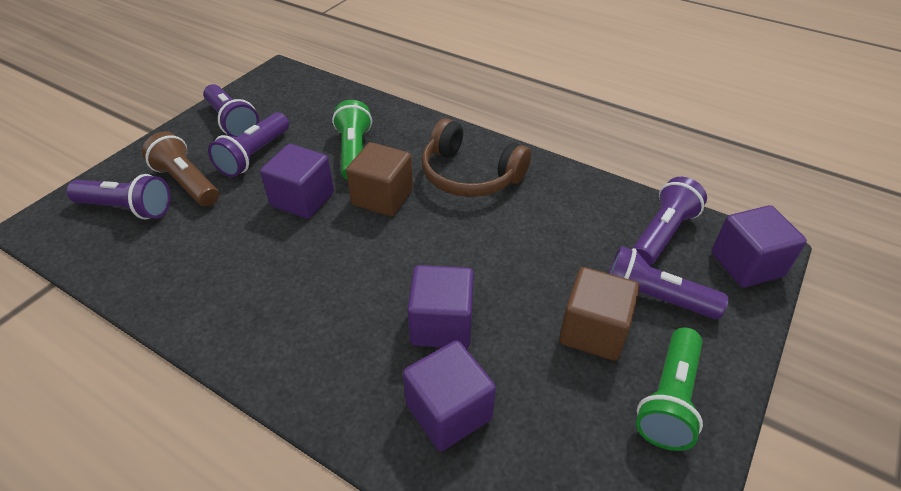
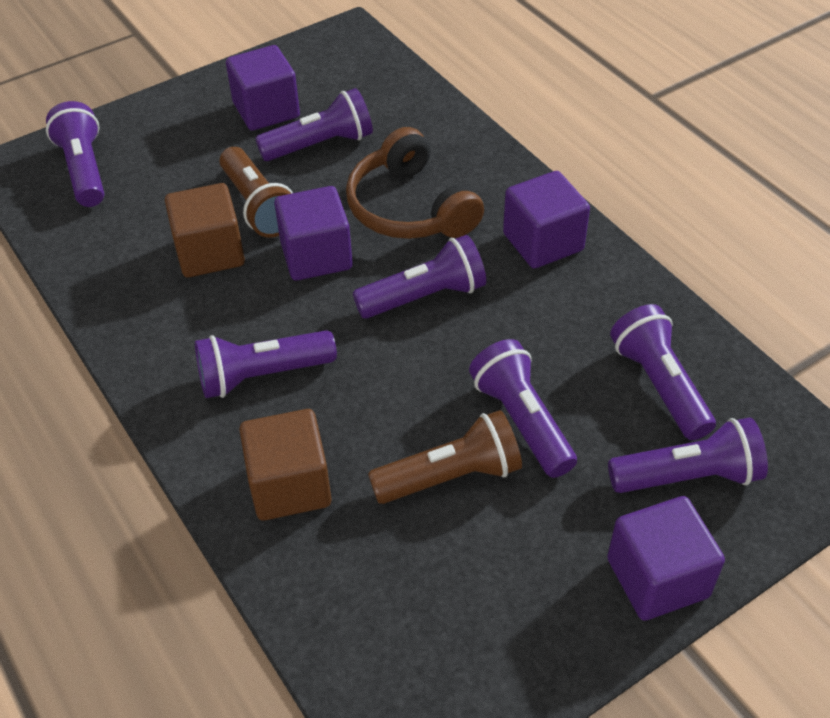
brown flashlight: 1 -> 2
green flashlight: 2 -> 0
purple flashlight: 5 -> 7

